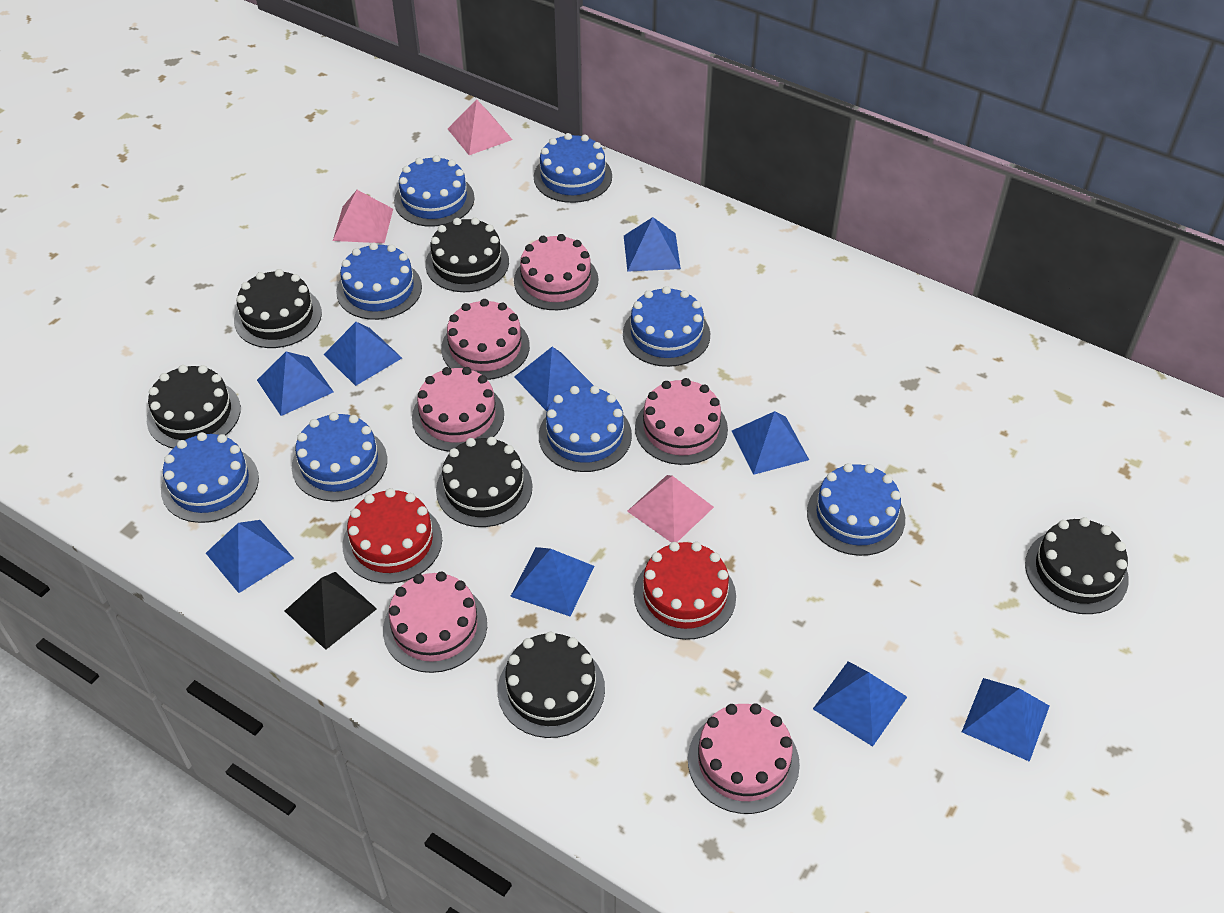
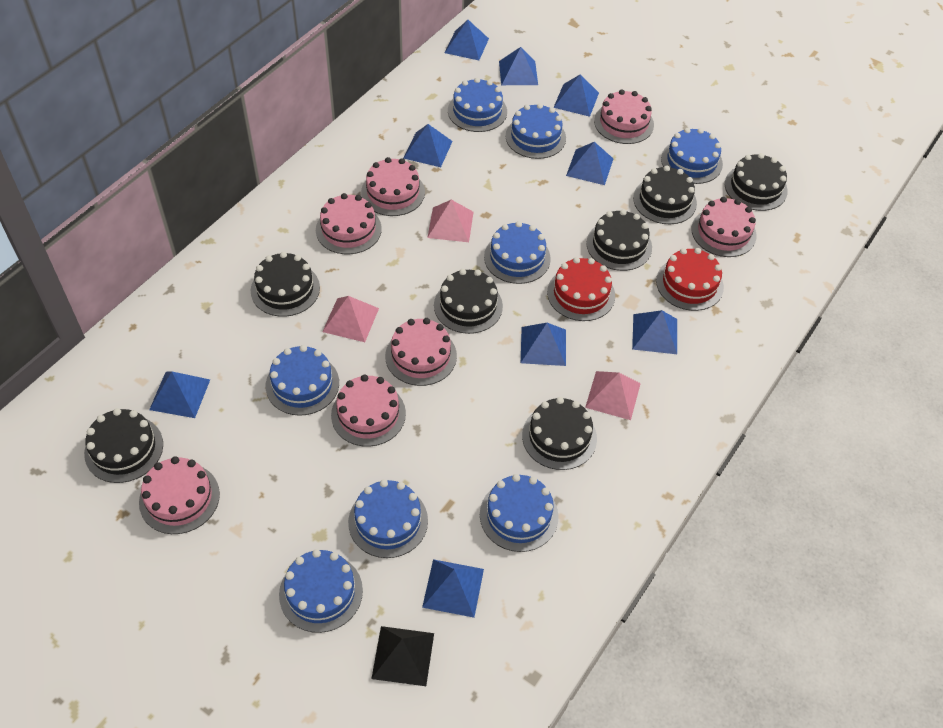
black cake: 6 -> 7
pink cake: 6 -> 7

